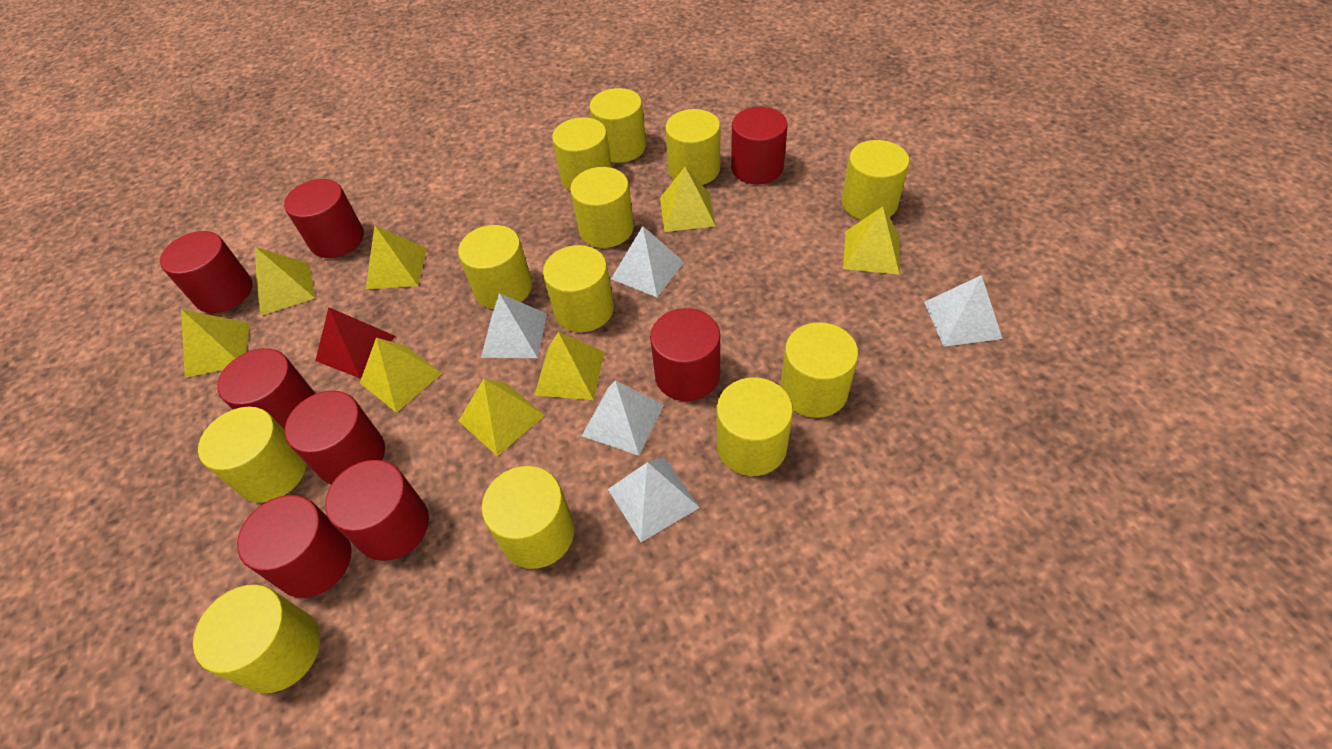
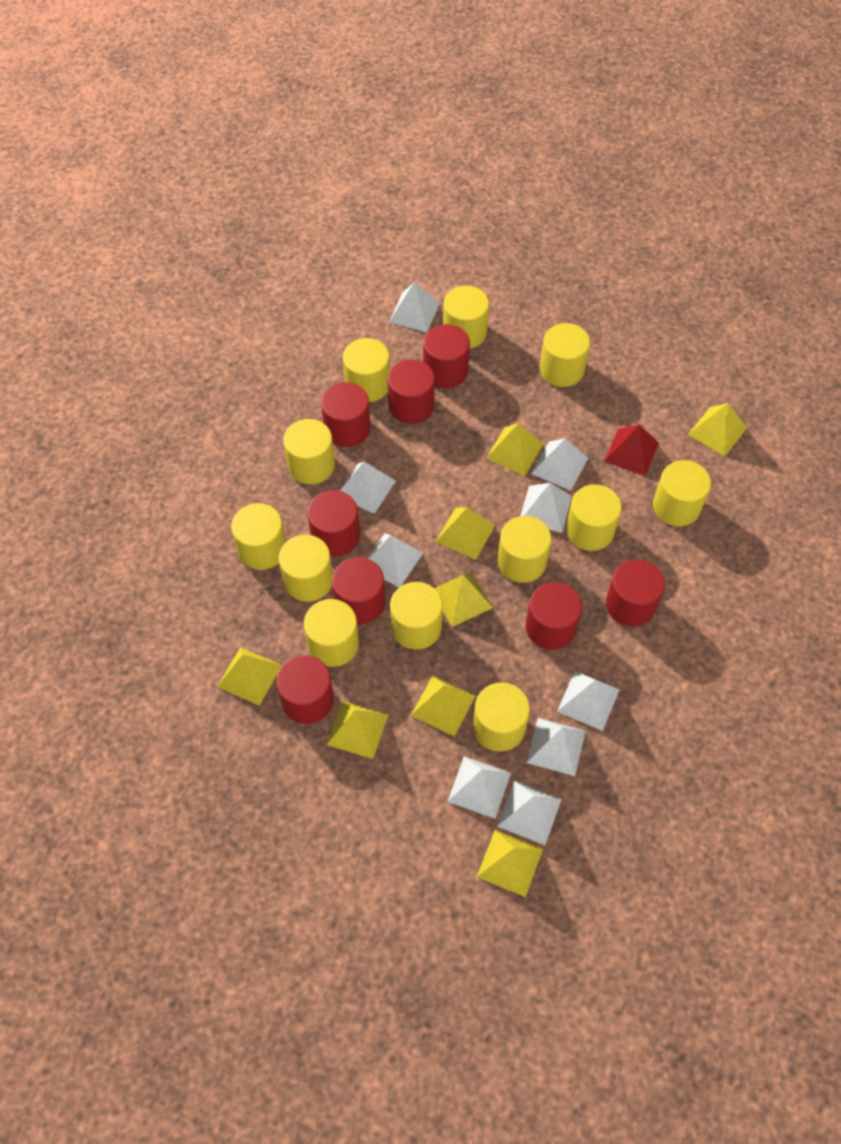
white pyramid: 5 -> 9

